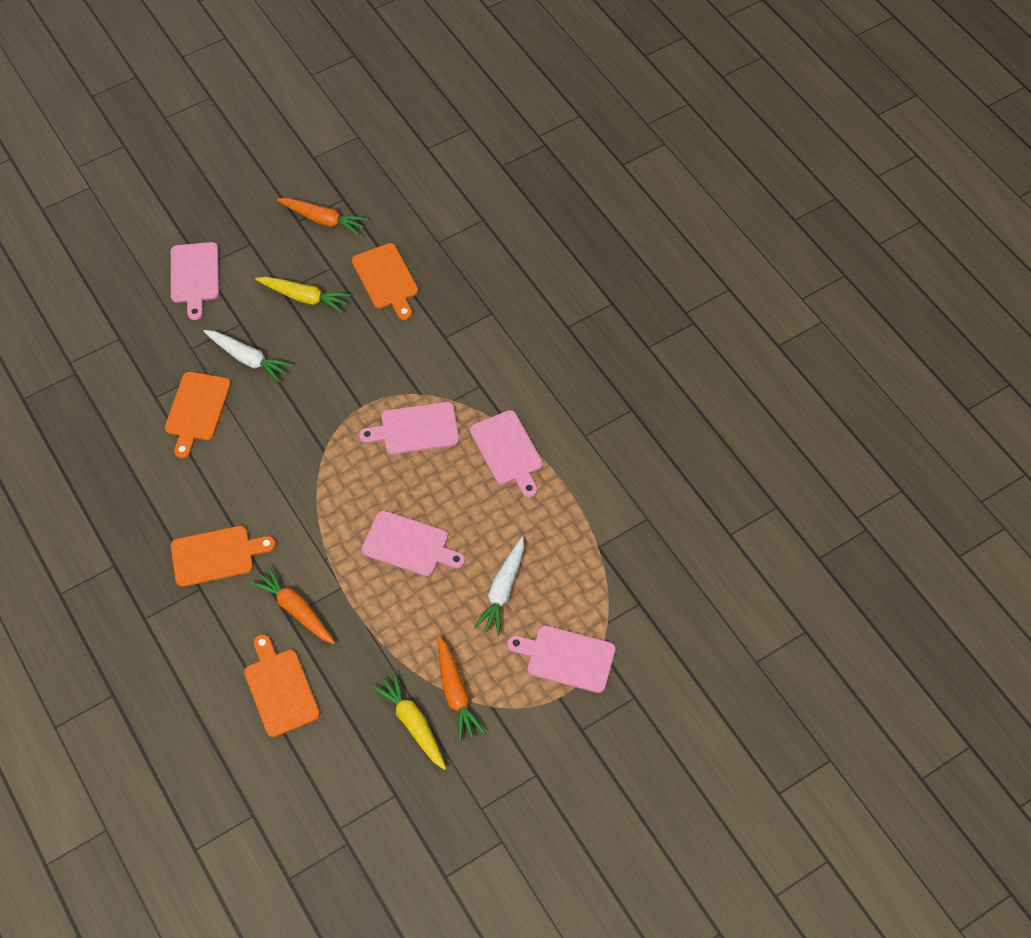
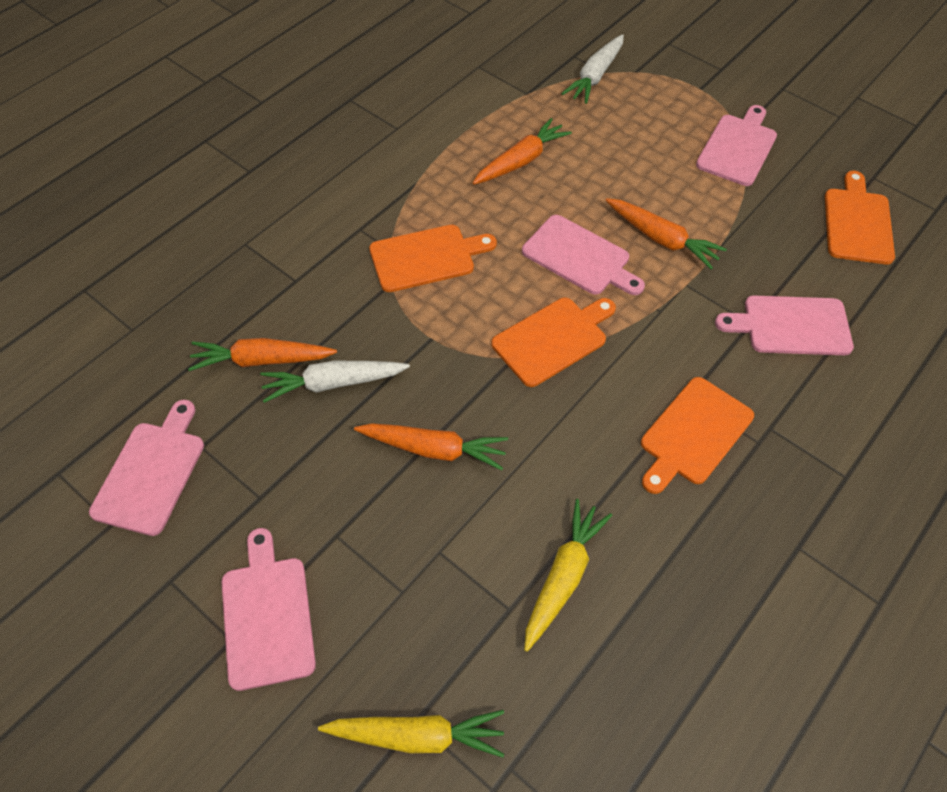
orange carrot: 3 -> 4

